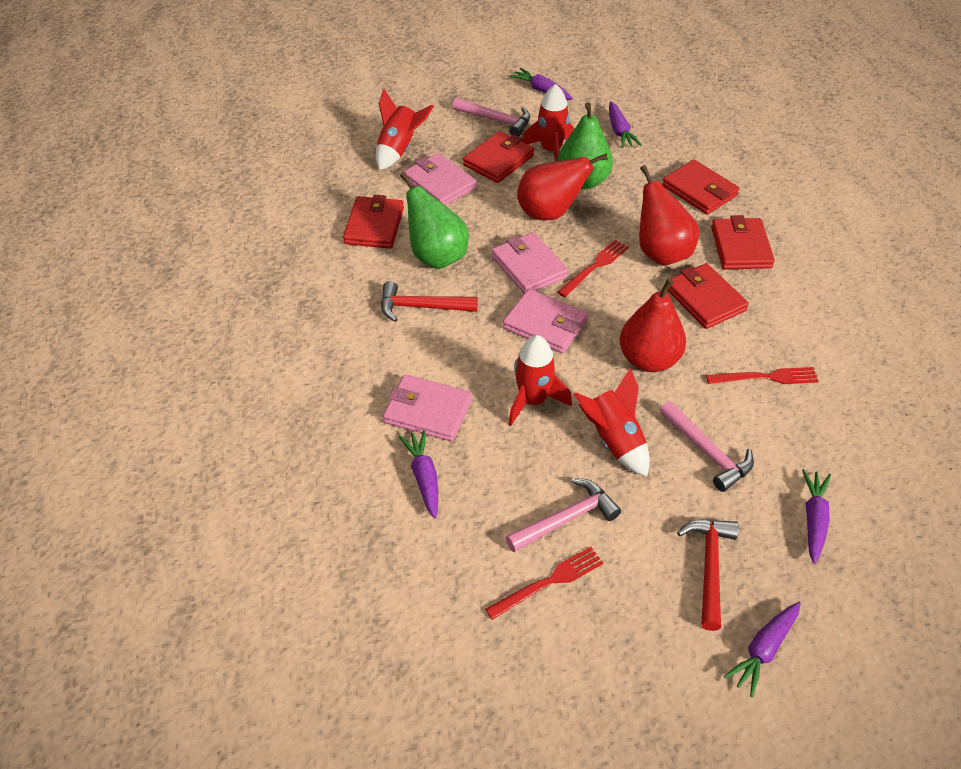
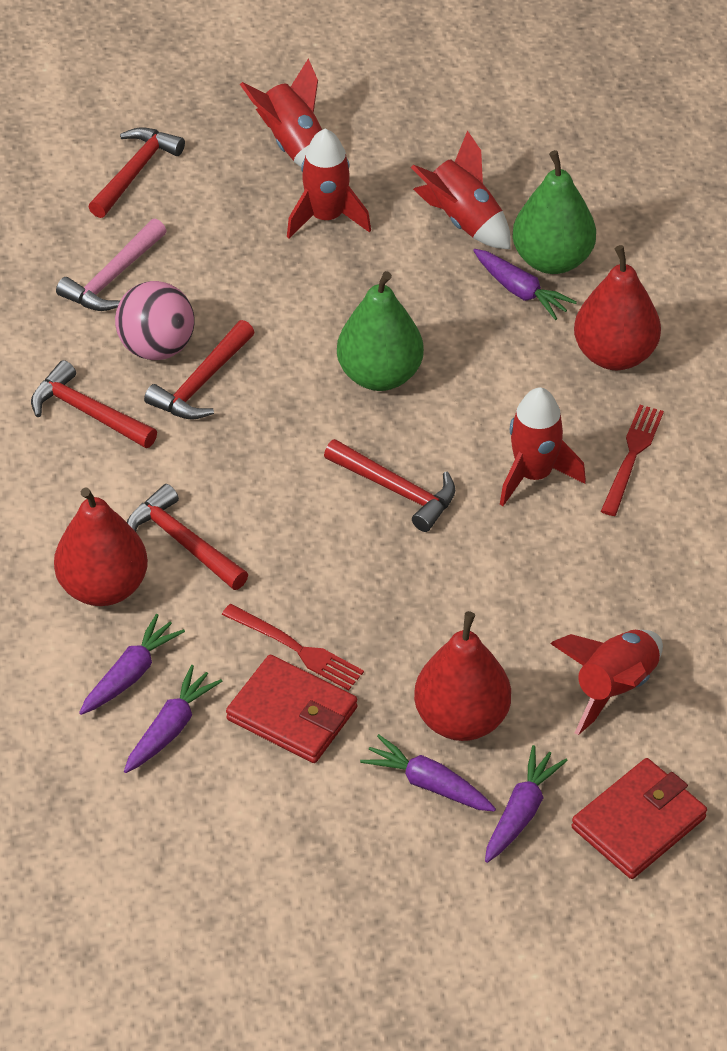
pink ball: 0 -> 1
pink hammer: 3 -> 1
pink wallet: 4 -> 0
red fork: 3 -> 2
red hammer: 2 -> 5
red rocket: 4 -> 5
red wallet: 5 -> 2

